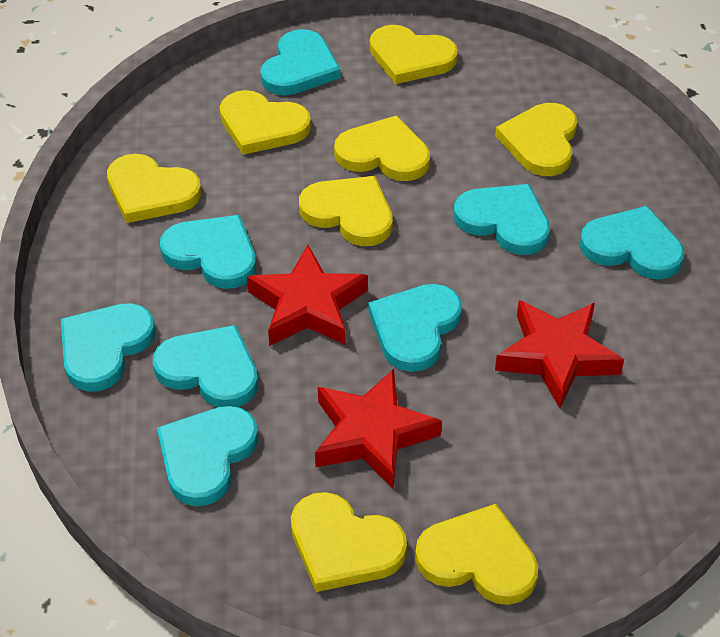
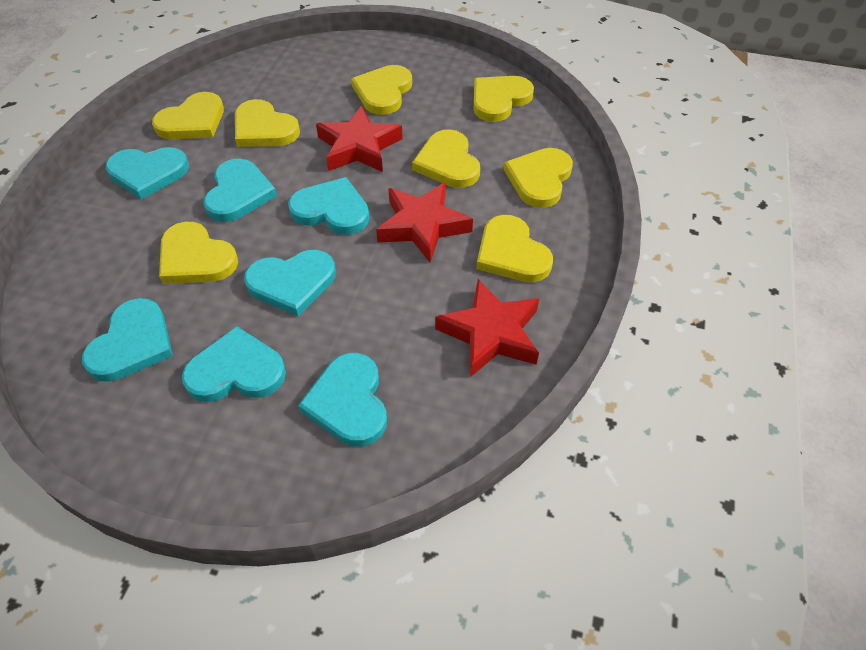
turquoise heart: 8 -> 7

